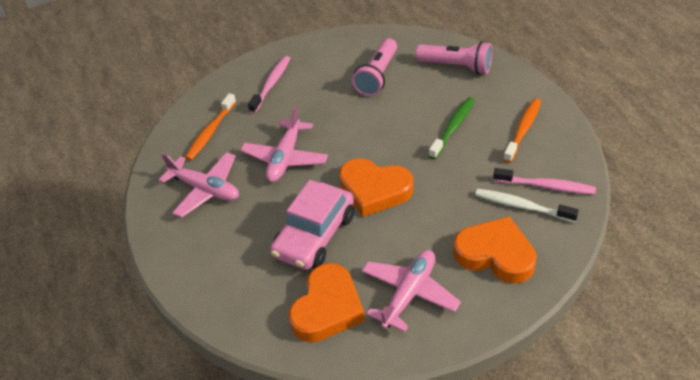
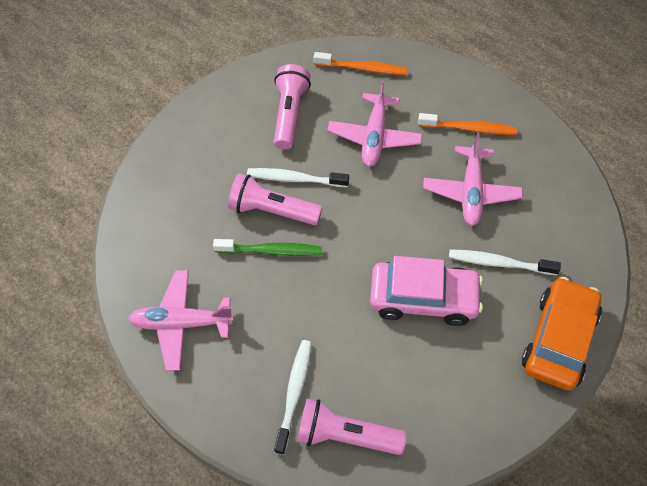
orange car: 0 -> 1
orange heart: 3 -> 0
pink flashlight: 2 -> 3
pink toothbrush: 2 -> 0
white toothbrush: 1 -> 3

